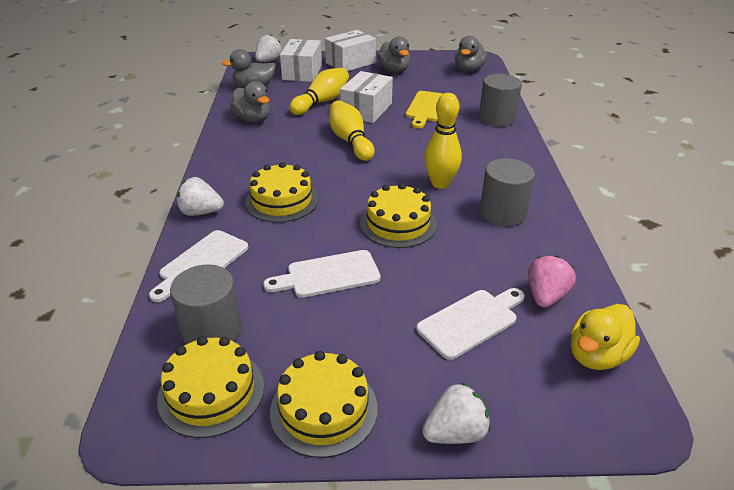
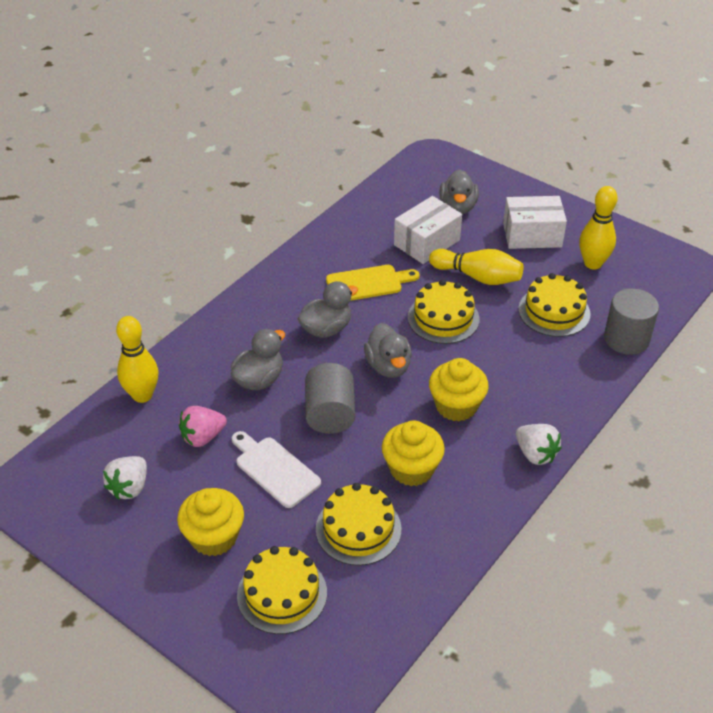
grey cylinder: 3 -> 2
white box: 3 -> 2
white cutting board: 3 -> 1
white strawberry: 3 -> 2
yellow cupcake: 0 -> 3
yellow duck: 1 -> 0

